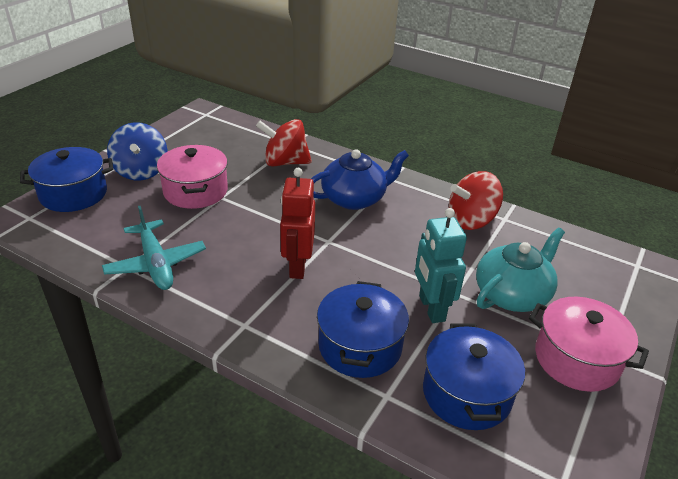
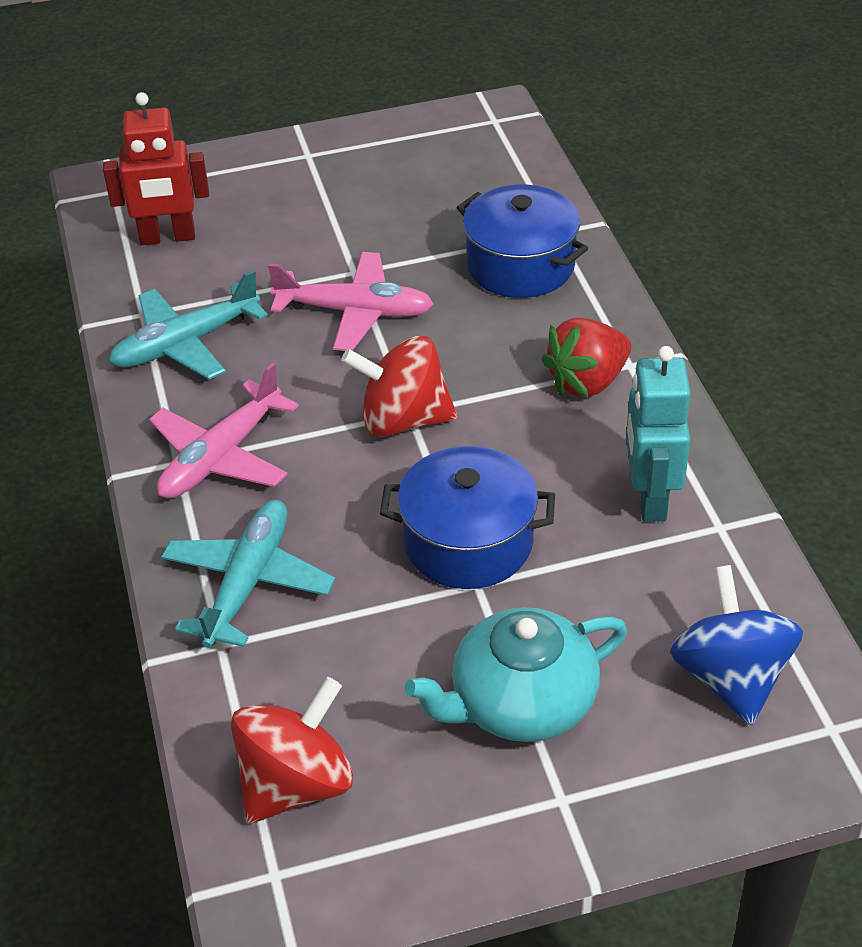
blue pot: 3 -> 2
blue teapot: 1 -> 0
pink plane: 0 -> 2
pink pot: 2 -> 0
red strawberry: 0 -> 1
turquoise plane: 1 -> 2

